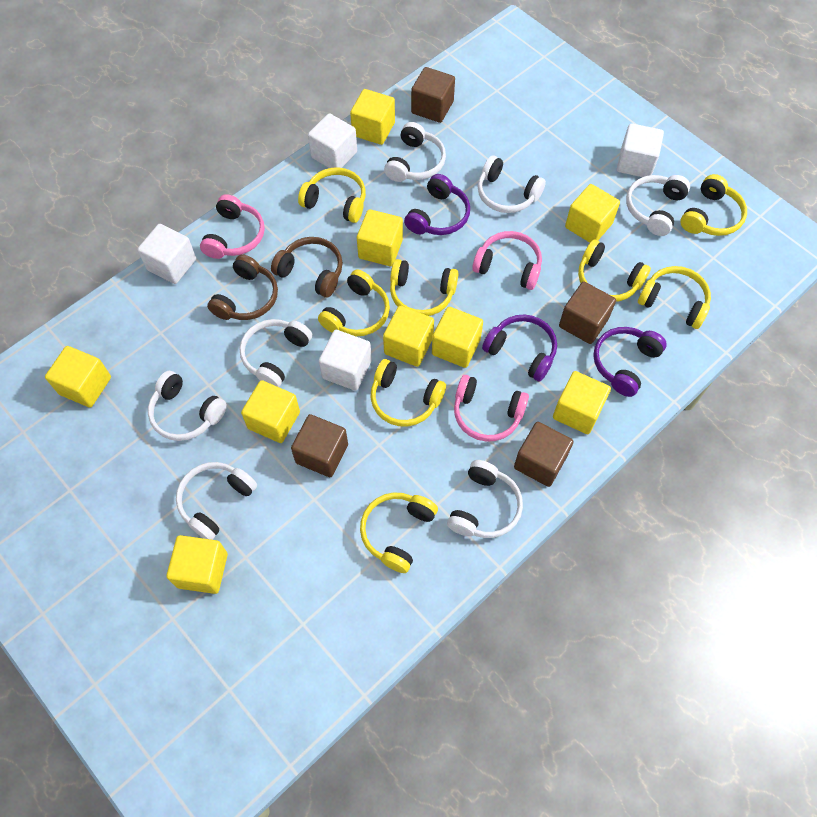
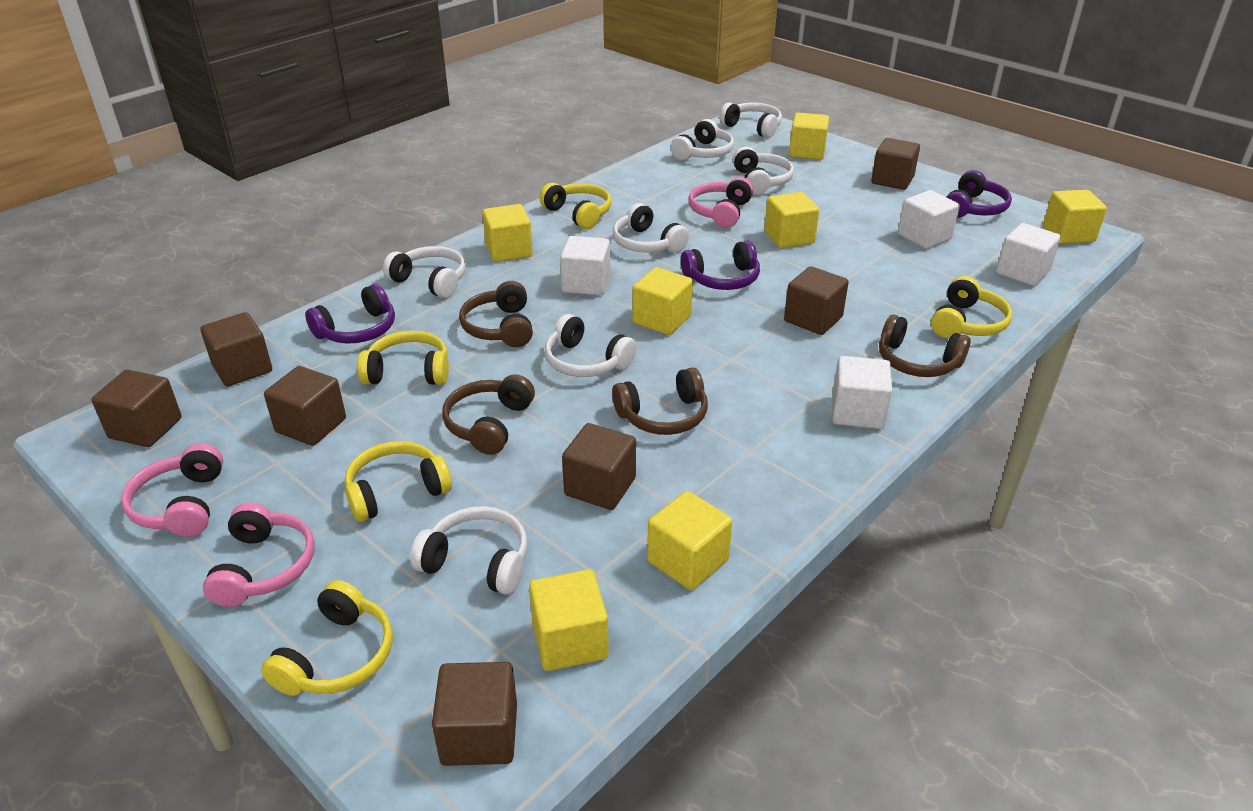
brown cube: 4 -> 7
brown headphones: 2 -> 4
yellow cube: 9 -> 7
yellow headphones: 8 -> 5

